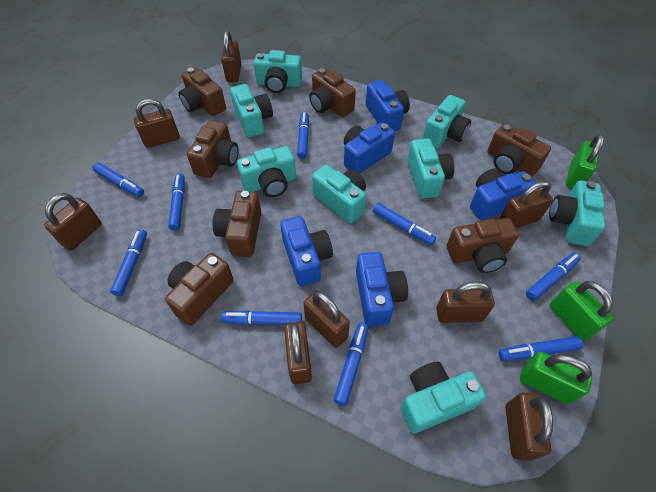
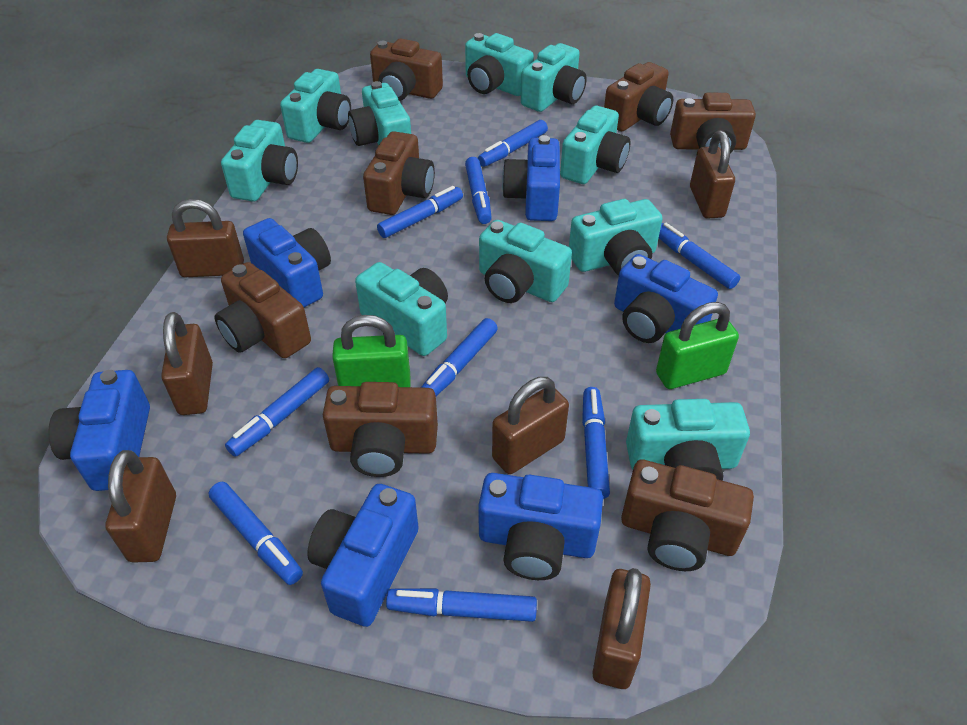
blue camera: 5 -> 6
brown padlock: 8 -> 6
green padlock: 3 -> 2
turquoise camera: 8 -> 10

